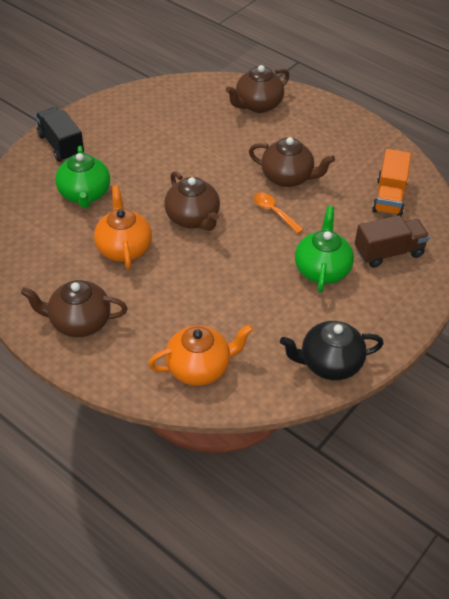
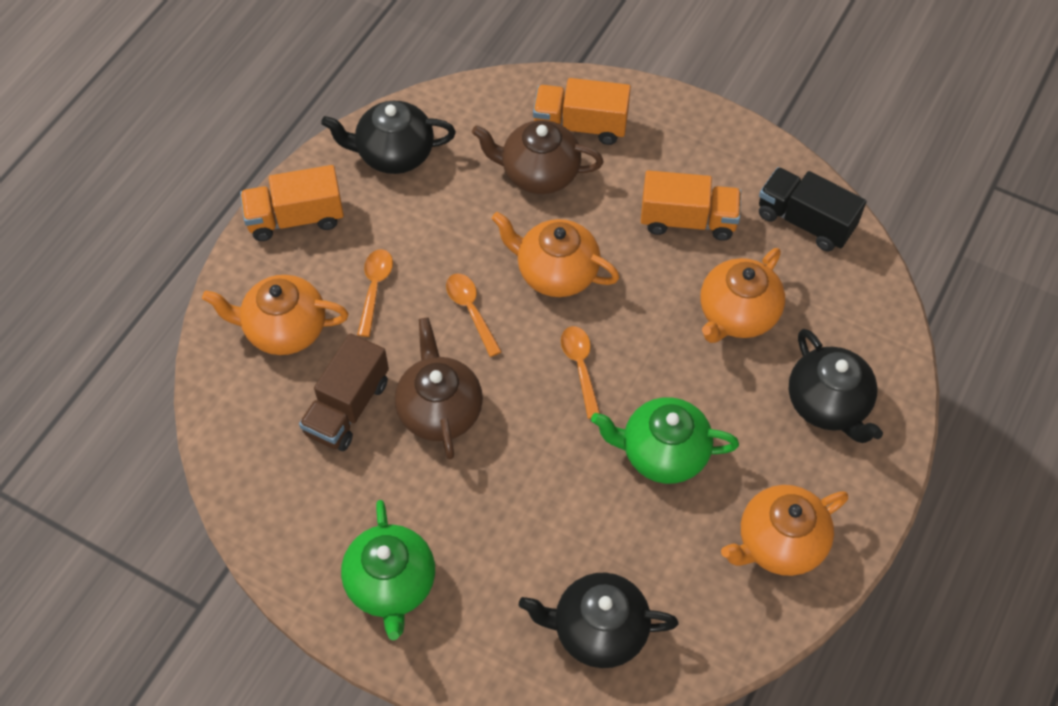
black teapot: 1 -> 3
brown teapot: 4 -> 2
orange spoon: 1 -> 3
orange teapot: 2 -> 4
orange truck: 1 -> 3

